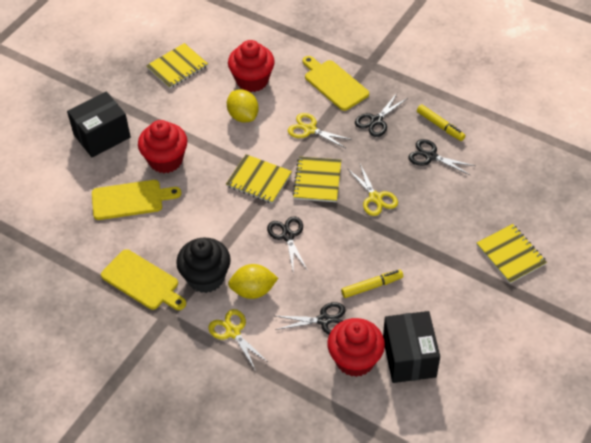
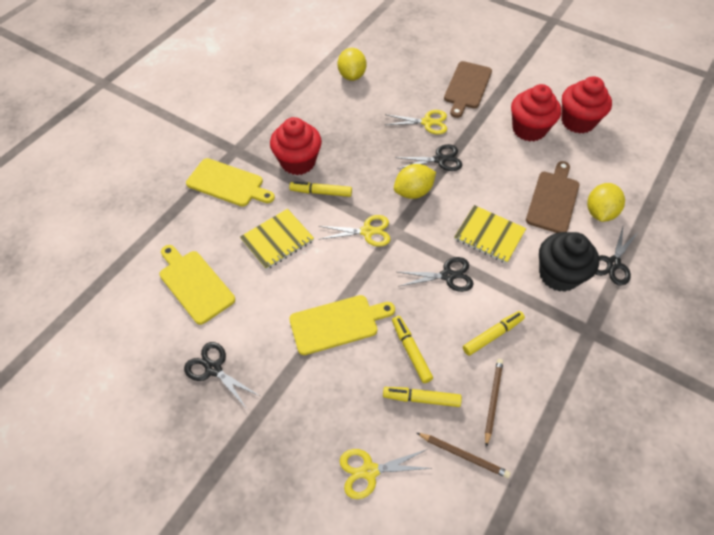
black box: 2 -> 0
brown cutting board: 0 -> 2
brown pencil: 0 -> 2
yellow lemon: 2 -> 3
yellow marker: 2 -> 4
yellow notebook: 4 -> 2

